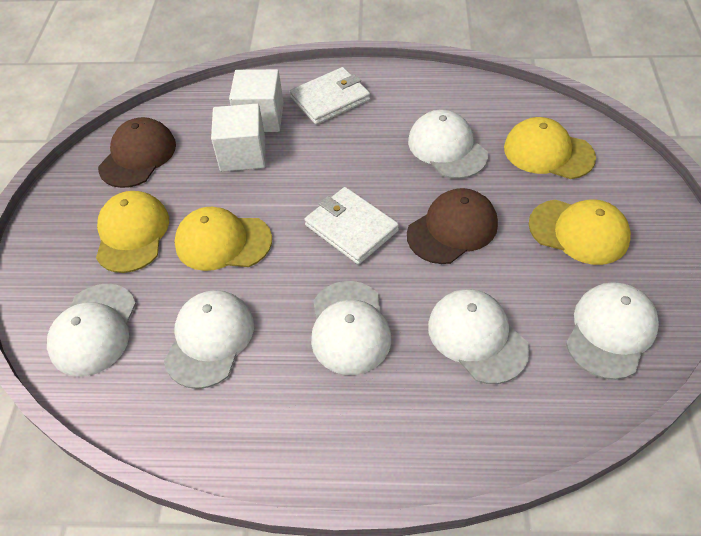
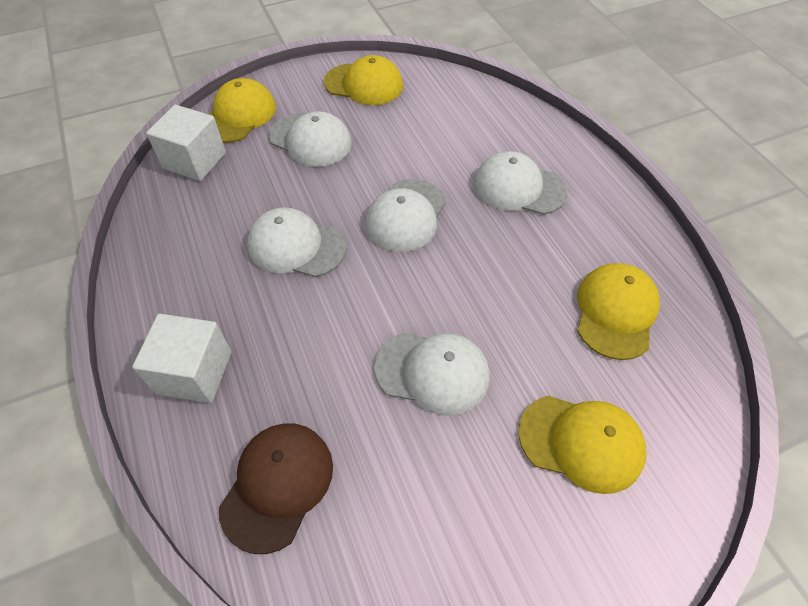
brown cap: 2 -> 1
white cap: 6 -> 5
white wallet: 2 -> 0

